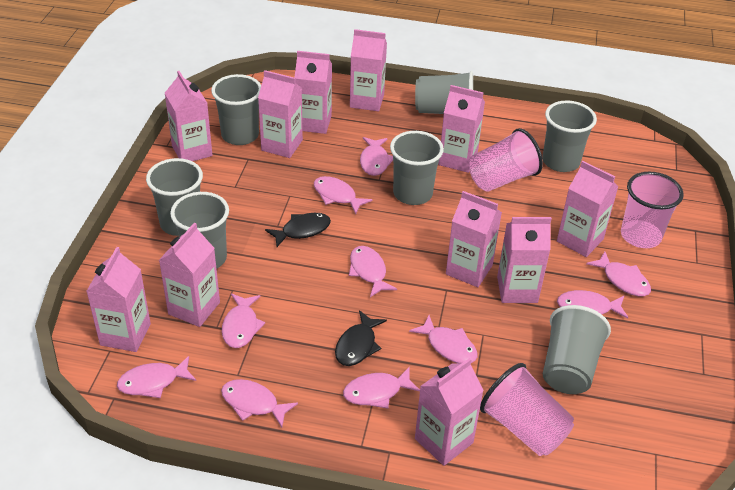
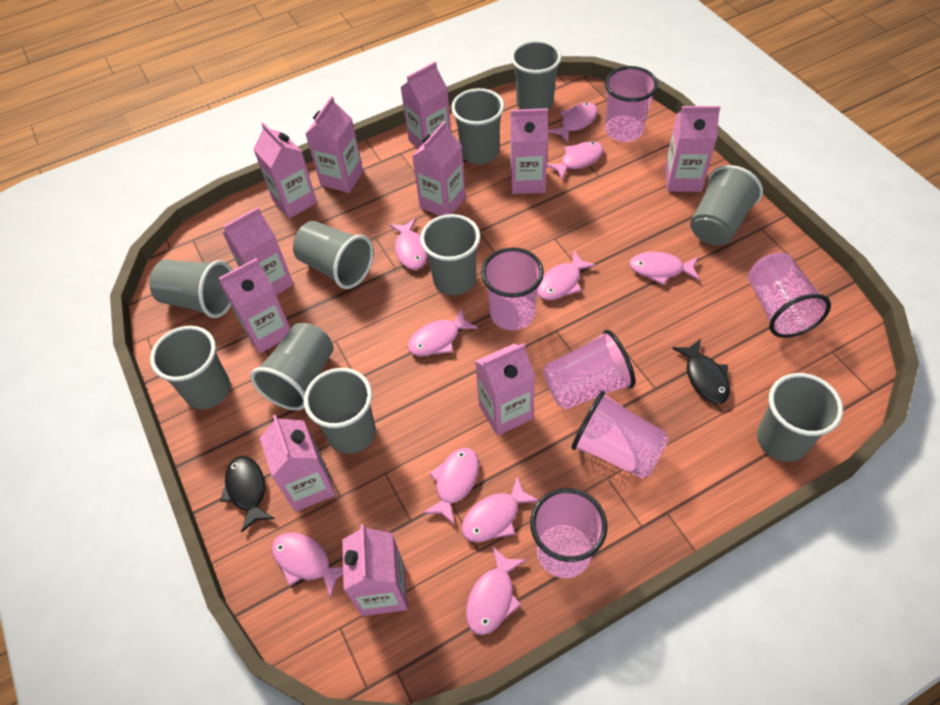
grey cup: 7 -> 10
pink cup: 3 -> 6

